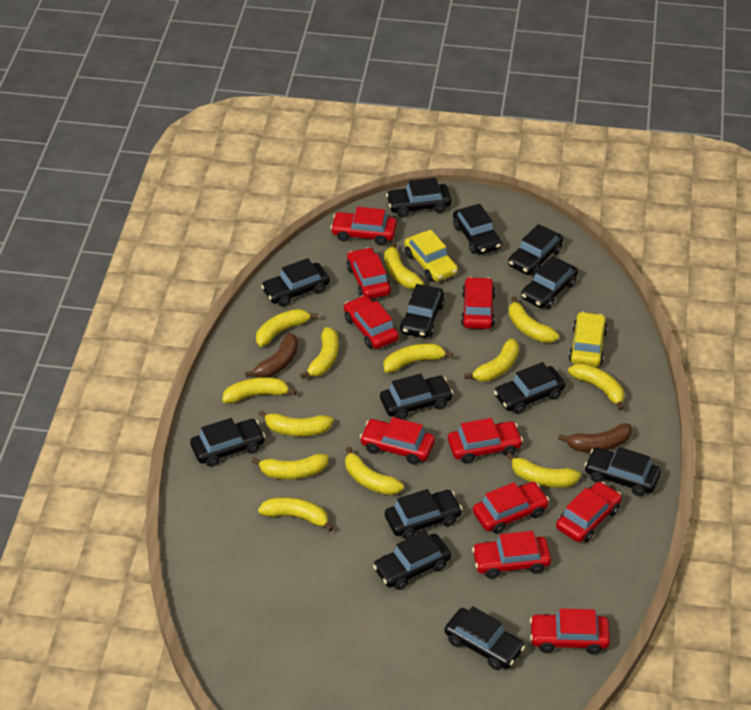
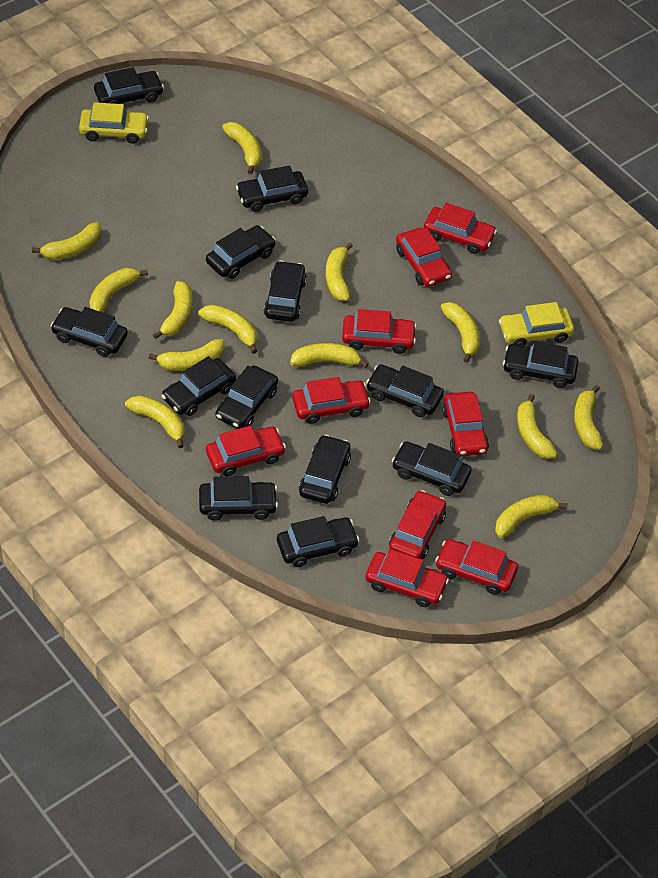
brown banana: 2 -> 0
red car: 10 -> 9

